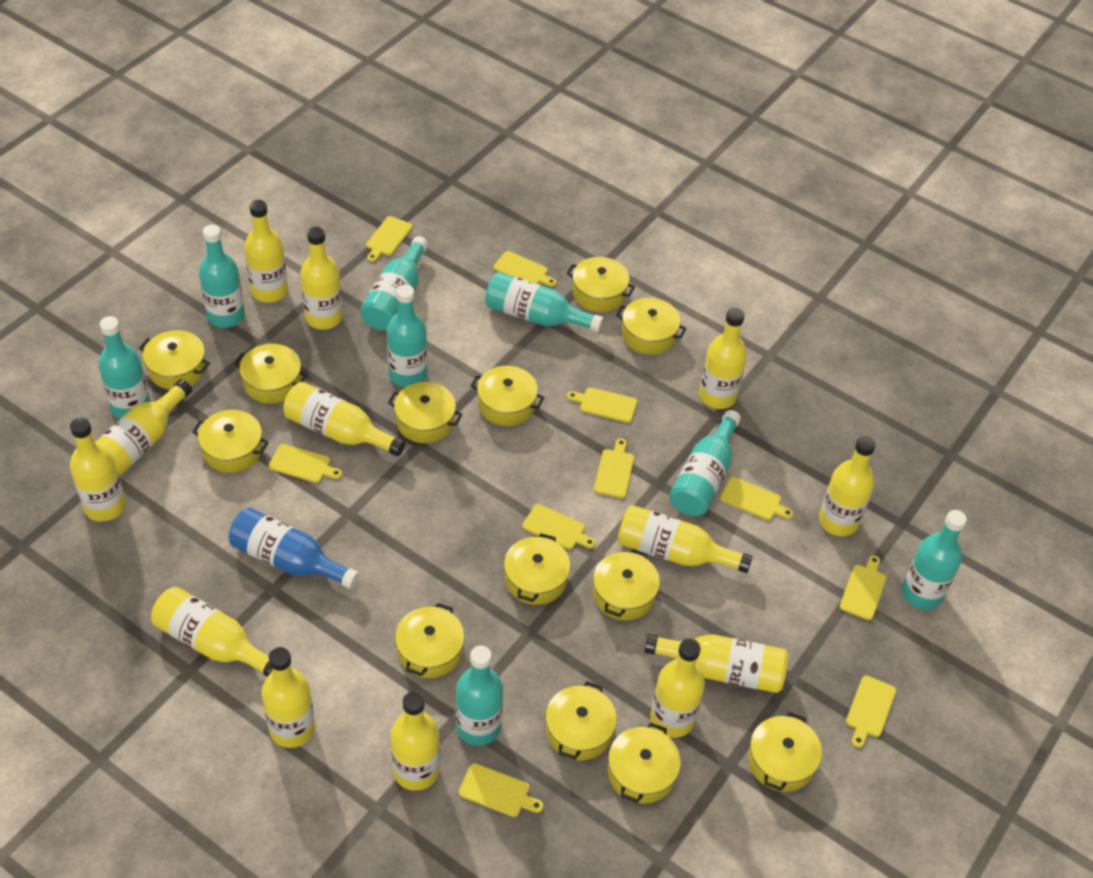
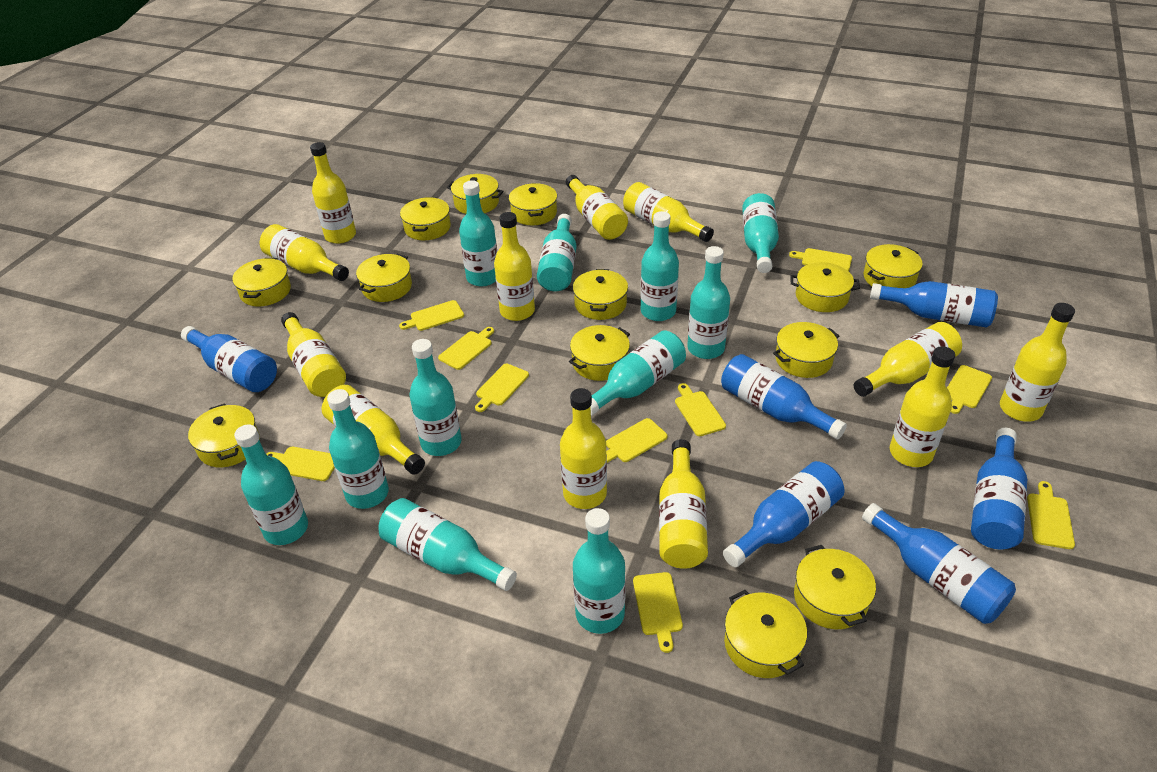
blue bottle: 1 -> 6
turquoise bottle: 8 -> 11
yellow bottle: 13 -> 12

